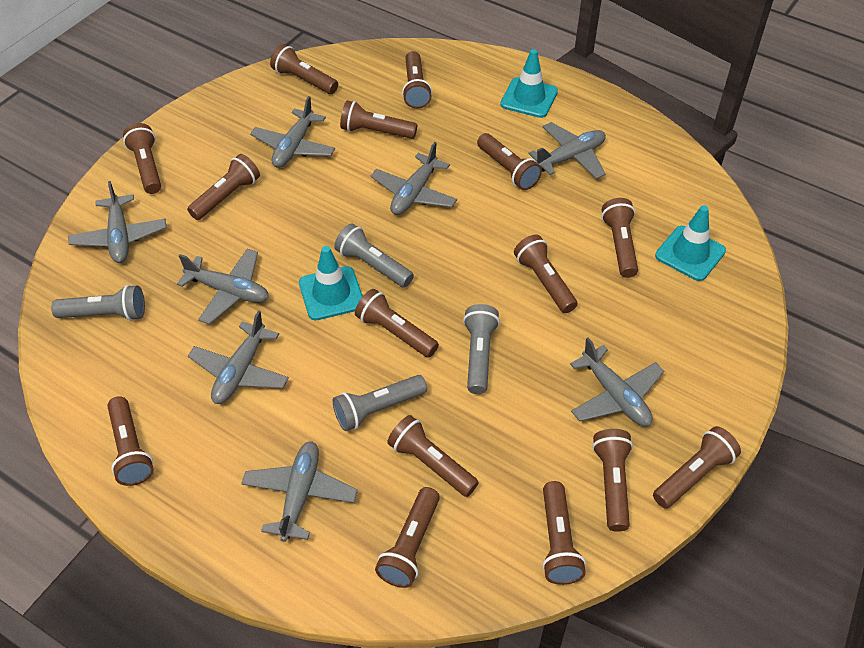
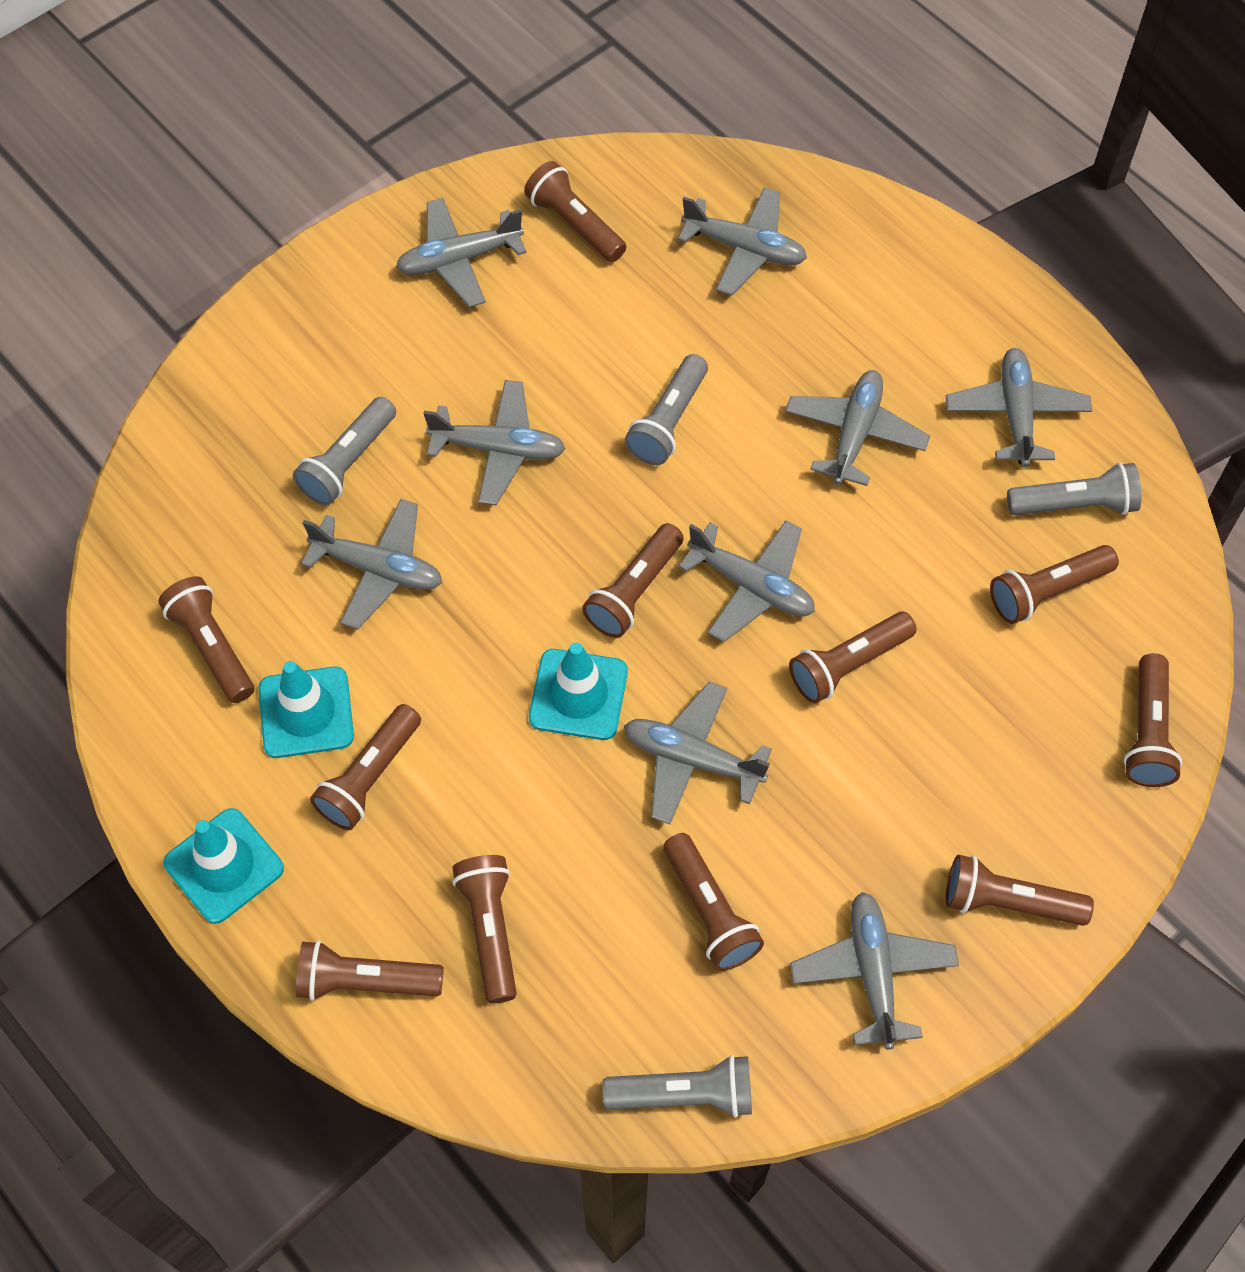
brown flashlight: 15 -> 11
grey plane: 8 -> 9

